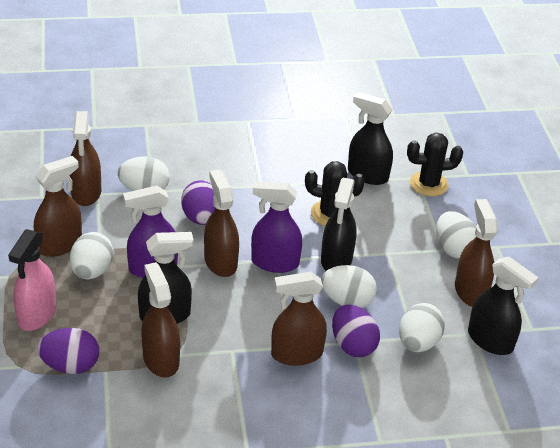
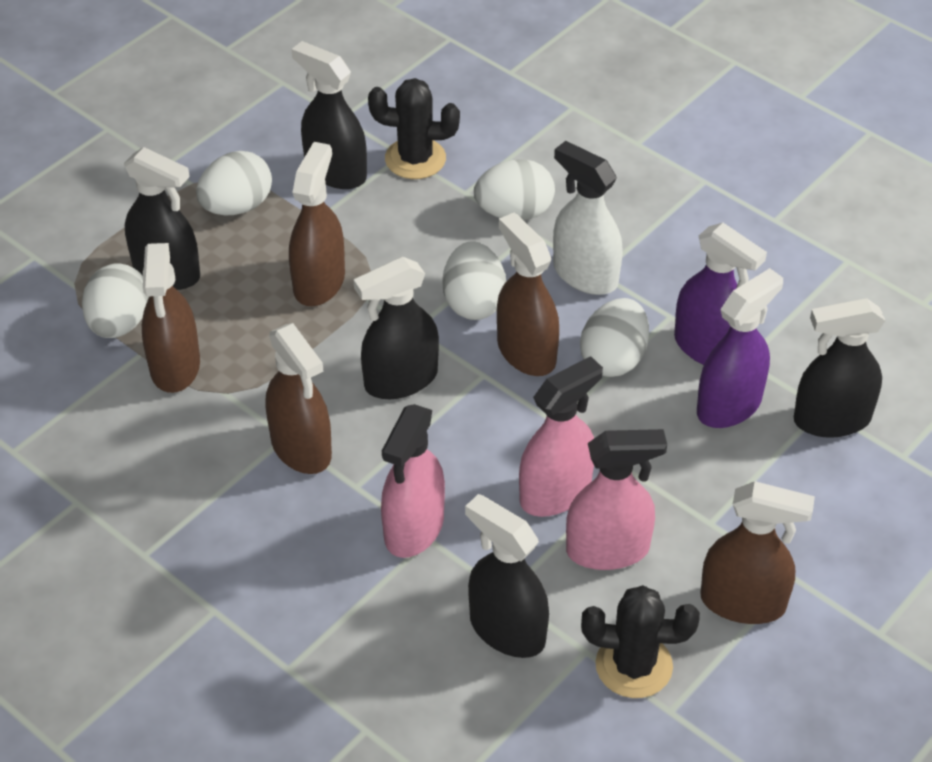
black spray bottle: 4 -> 5
brown spray bottle: 6 -> 5
pink spray bottle: 1 -> 3
purple egg: 3 -> 0
white spray bottle: 0 -> 1

